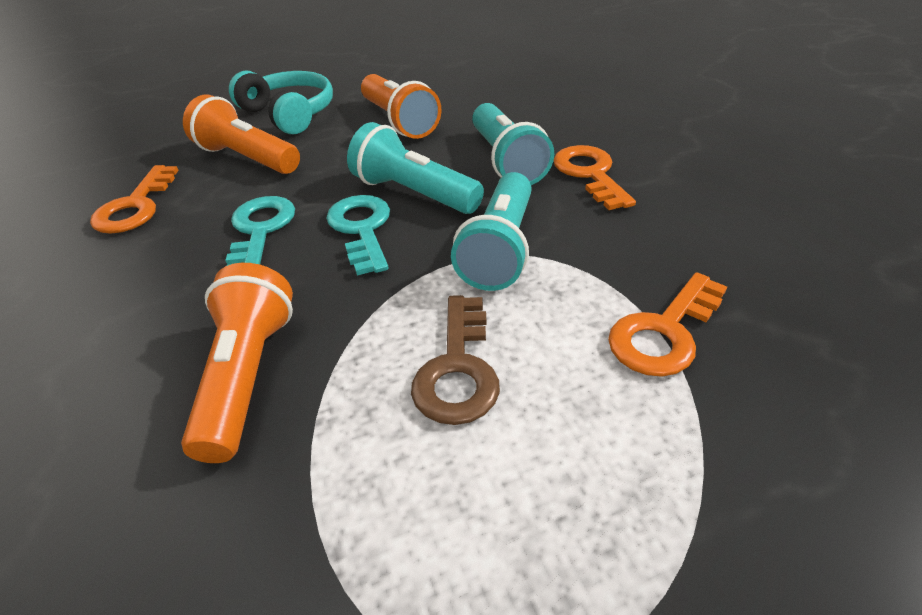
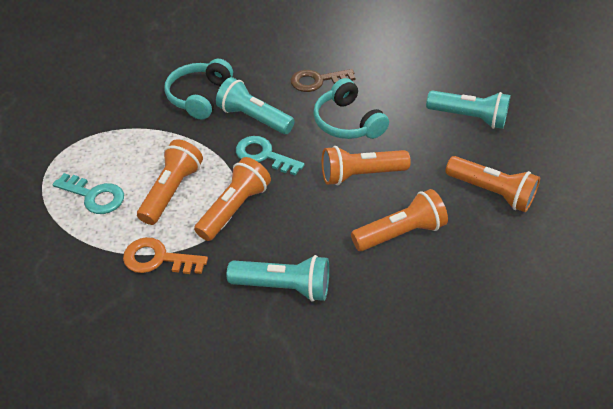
orange flashlight: 3 -> 5
orange key: 3 -> 1
turquoise headphones: 1 -> 2

